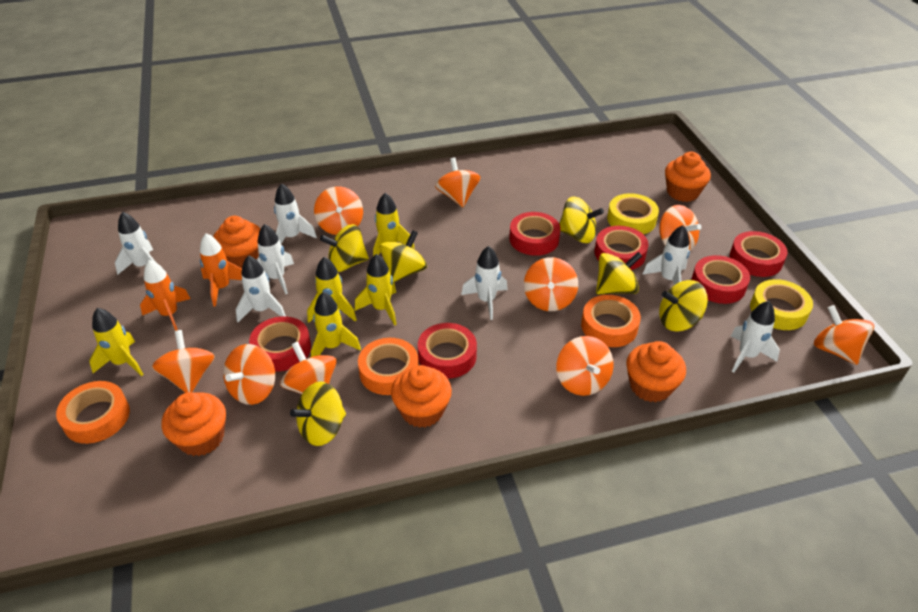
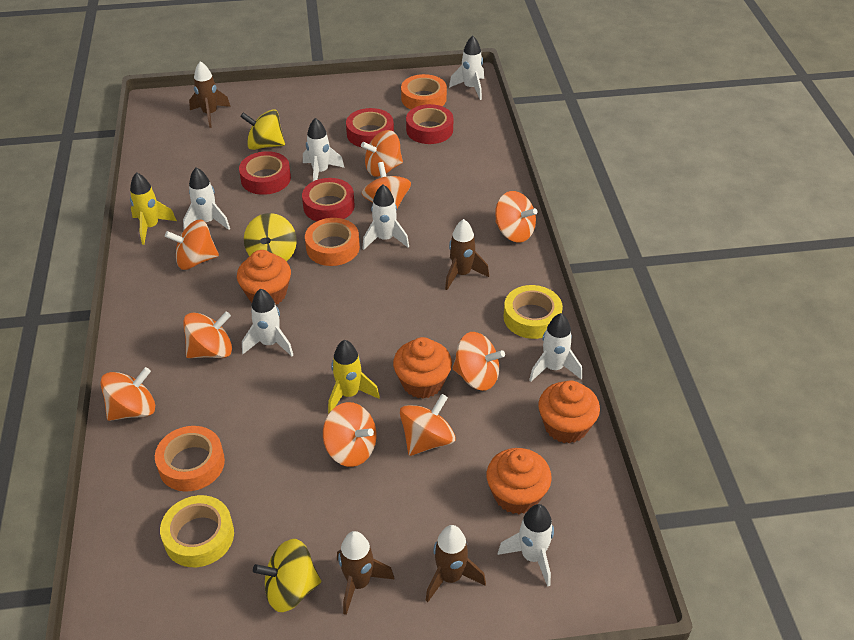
brown rocket: 0 -> 4
orange cupcake: 5 -> 4
orange rocket: 2 -> 0
red tape: 6 -> 4
yellow rocket: 5 -> 2
yellow spinning top: 6 -> 3

